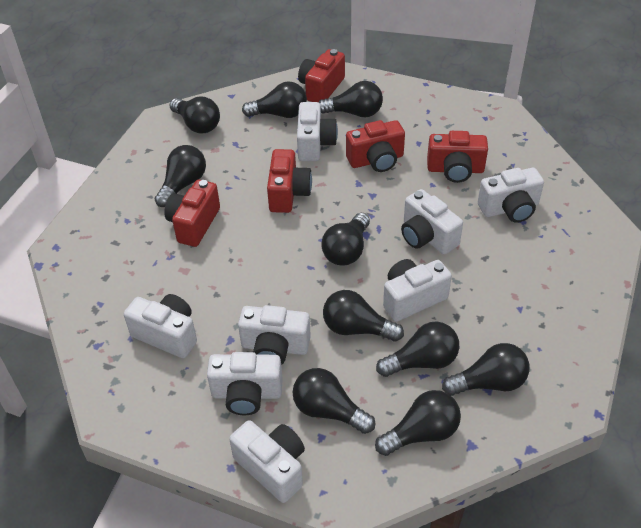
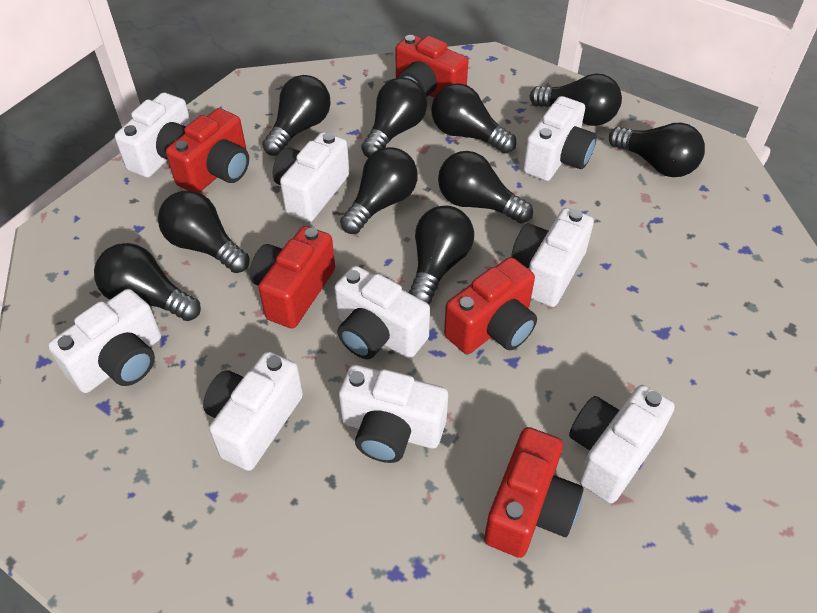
white camera: 8 -> 9

